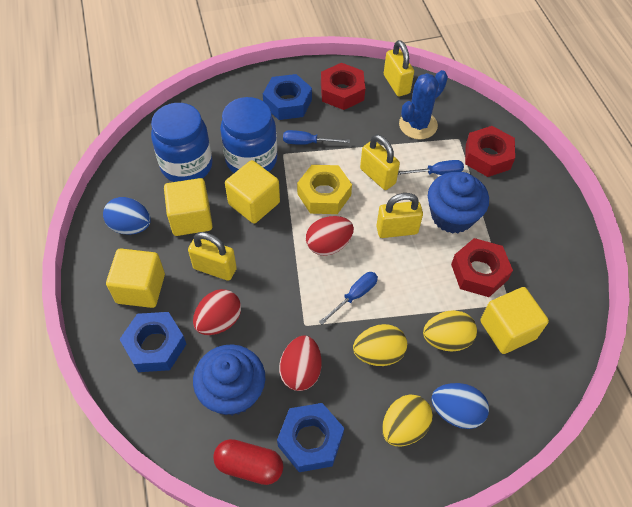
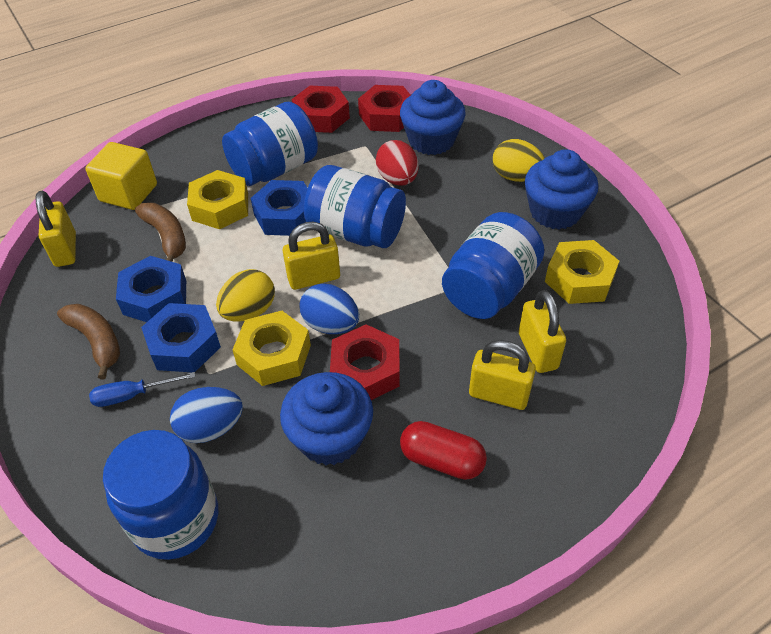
blue cactus: 1 -> 0
blue cupcake: 2 -> 3
blue jar: 2 -> 4
blue screwdriver: 3 -> 1
brown banana: 0 -> 2
red egg: 3 -> 1
yellow cube: 4 -> 1
yellow egg: 3 -> 2
yellow nut: 1 -> 3

